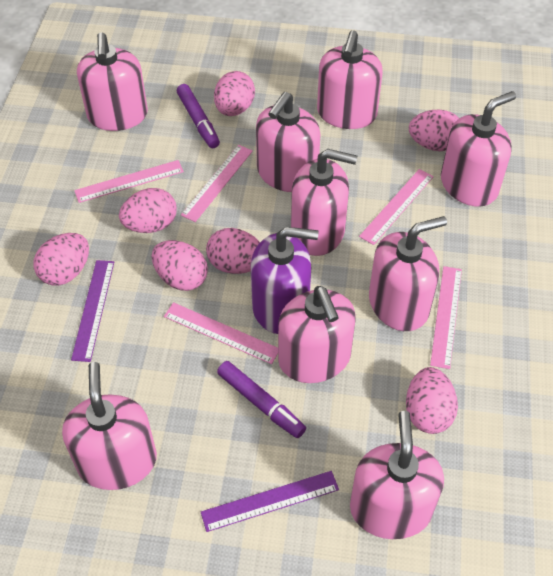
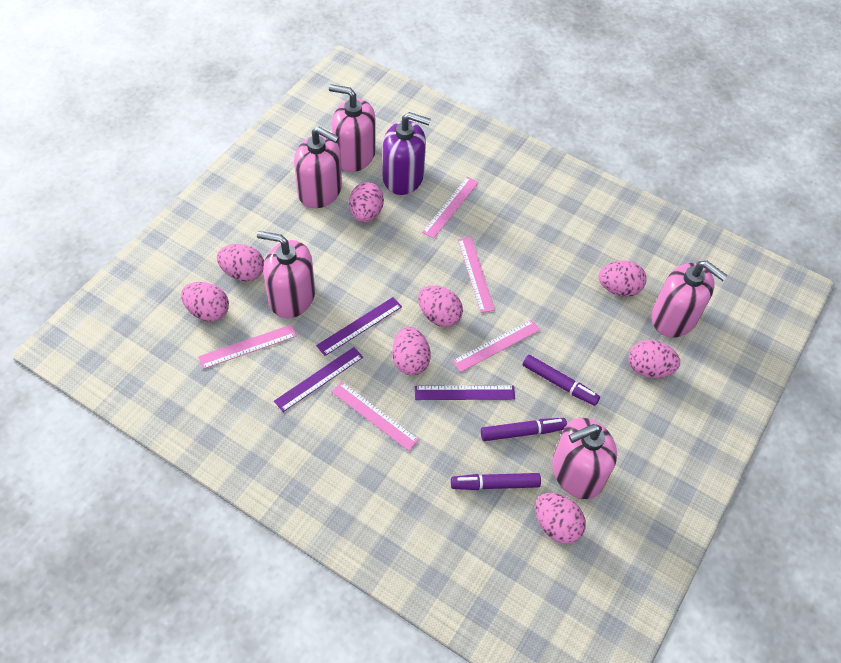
pink egg: 7 -> 8
pink soap dispenser: 9 -> 5
purple marker: 2 -> 3
purple ruler: 2 -> 3

